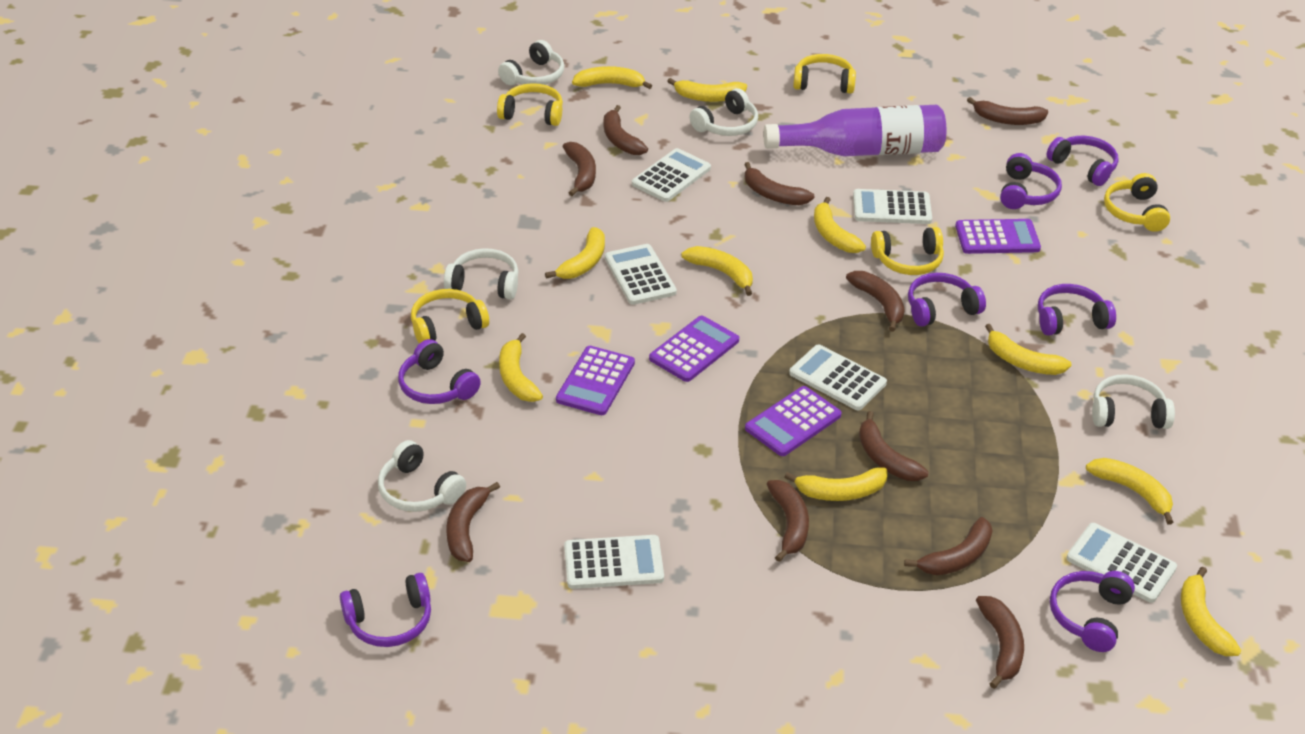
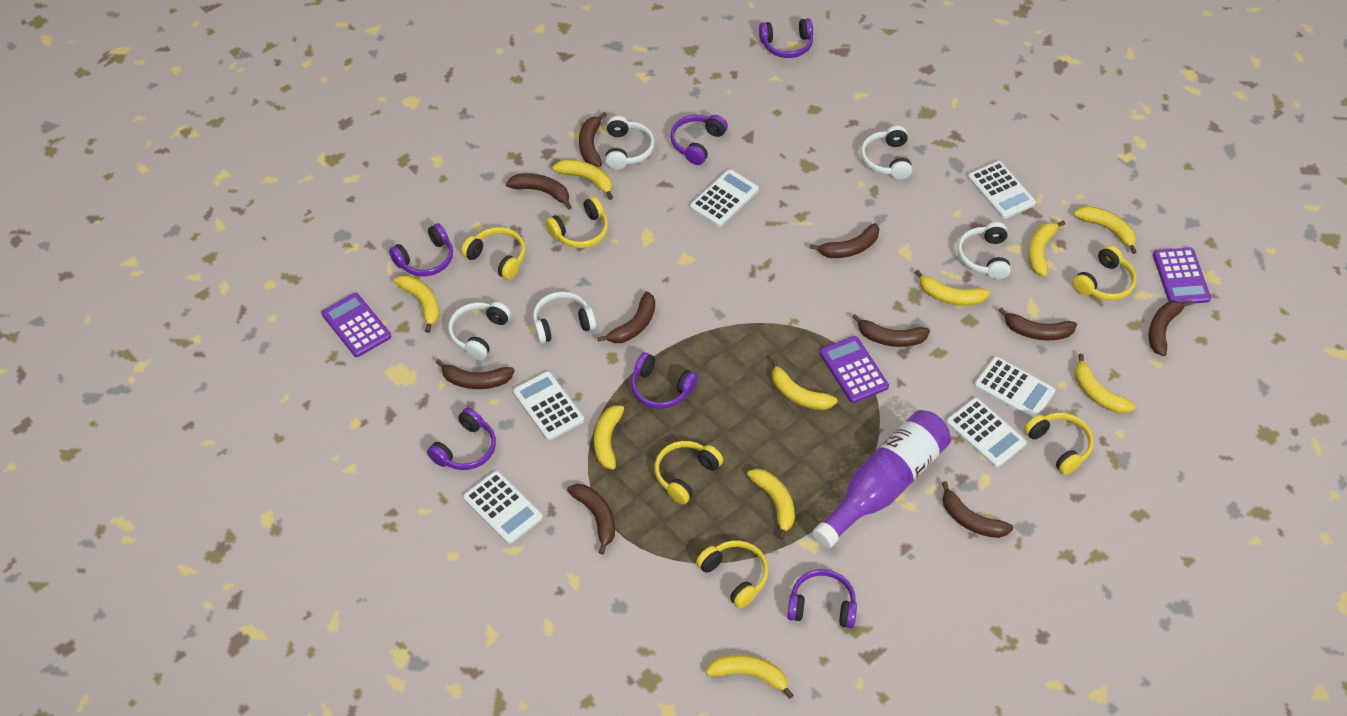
purple calculator: 4 -> 3
purple headphones: 7 -> 6
yellow headphones: 5 -> 6

